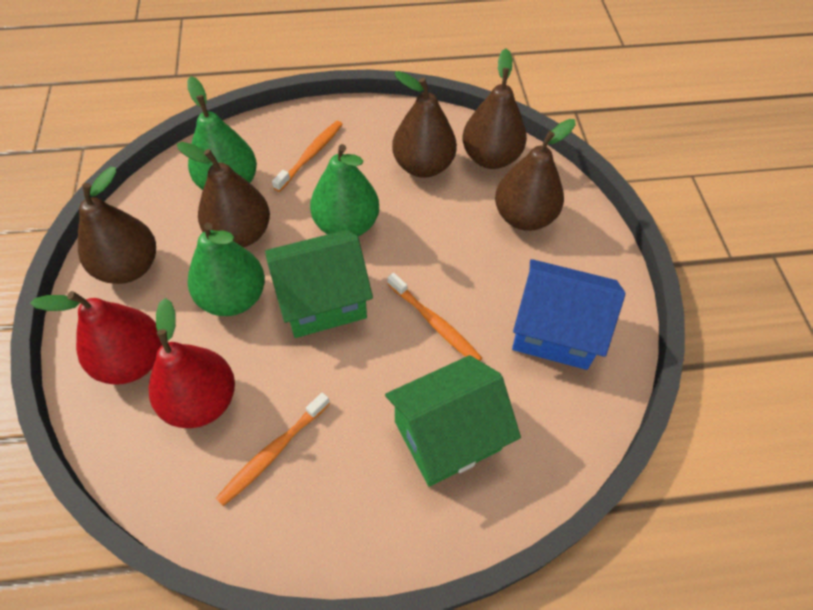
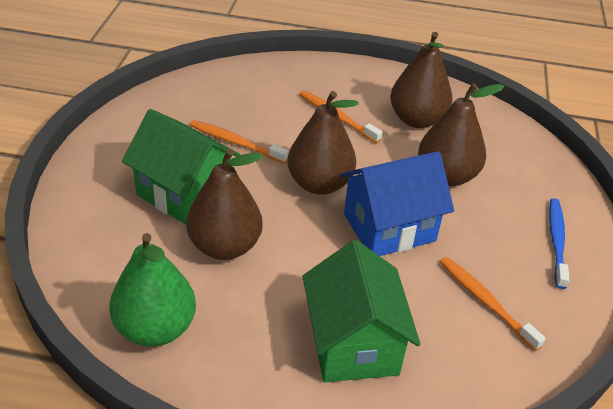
blue toothbrush: 0 -> 1
brown pear: 5 -> 4
green pear: 3 -> 1
red pear: 2 -> 0

